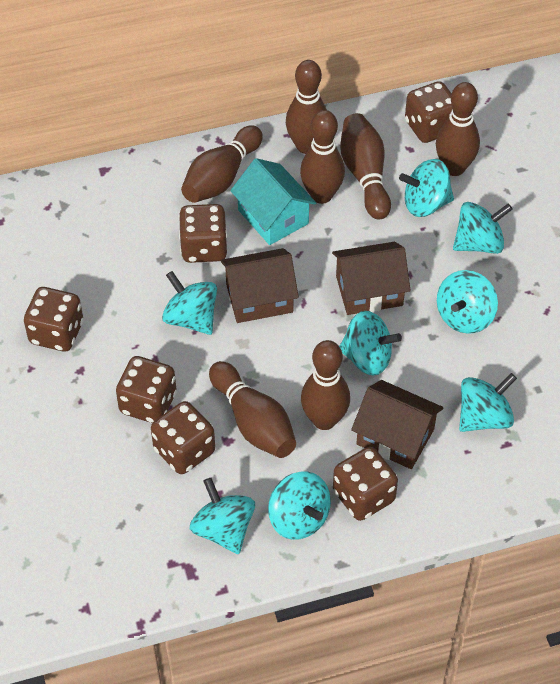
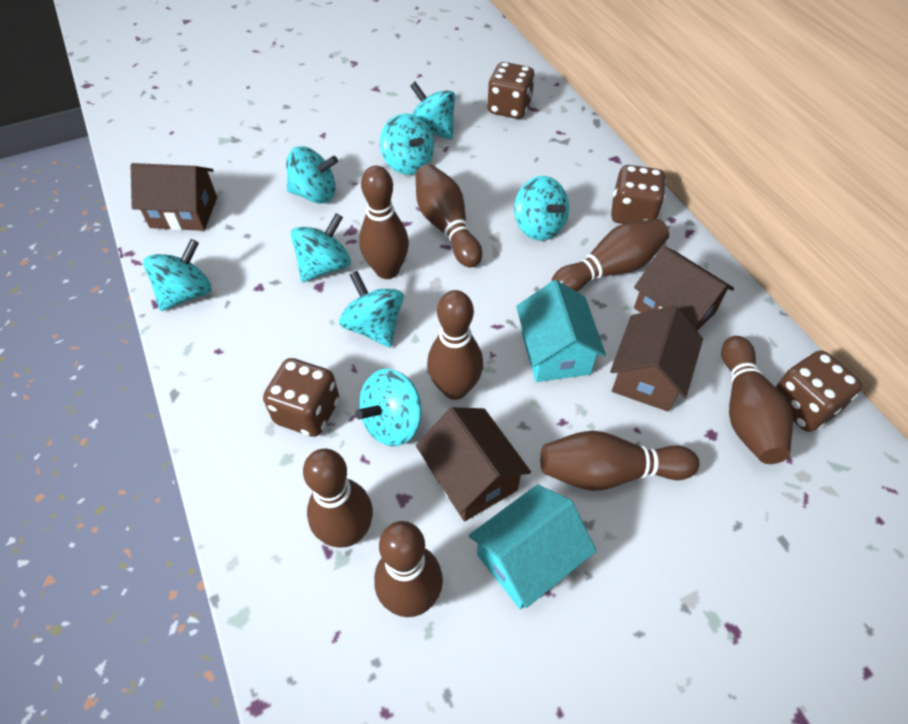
brown bowling pin: 7 -> 8
brown dice: 6 -> 4
brown house: 3 -> 4
turquoise house: 1 -> 2

